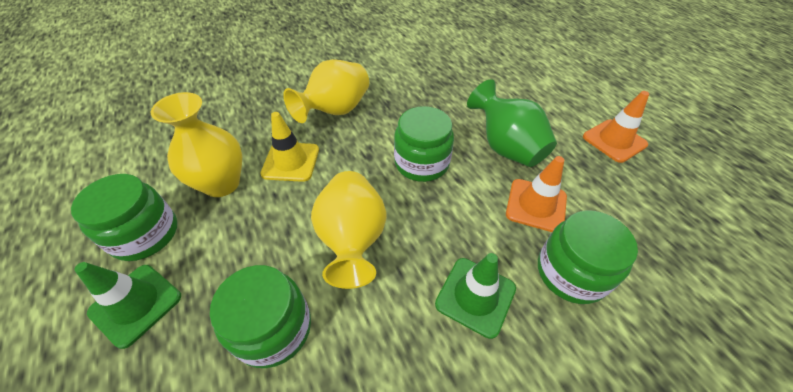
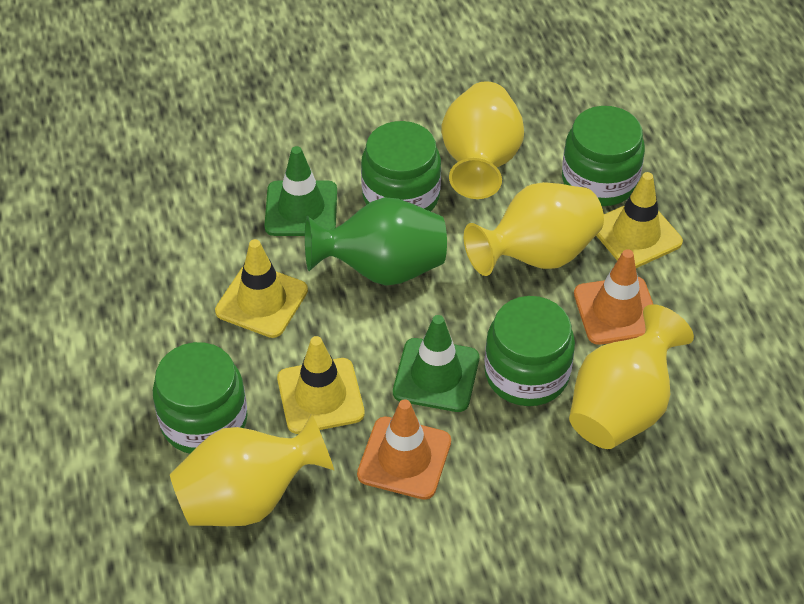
yellow traffic cone: 1 -> 3
yellow vase: 3 -> 4

